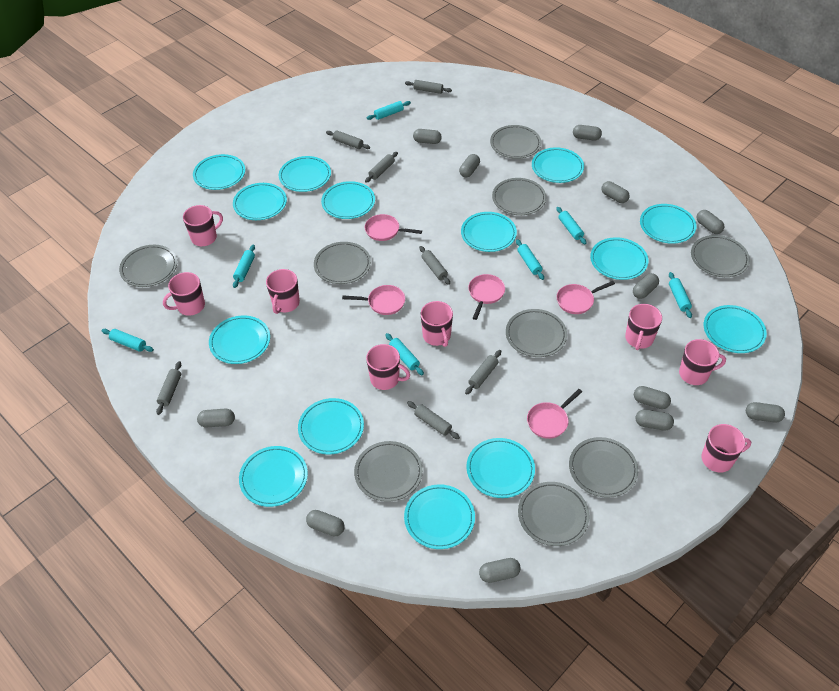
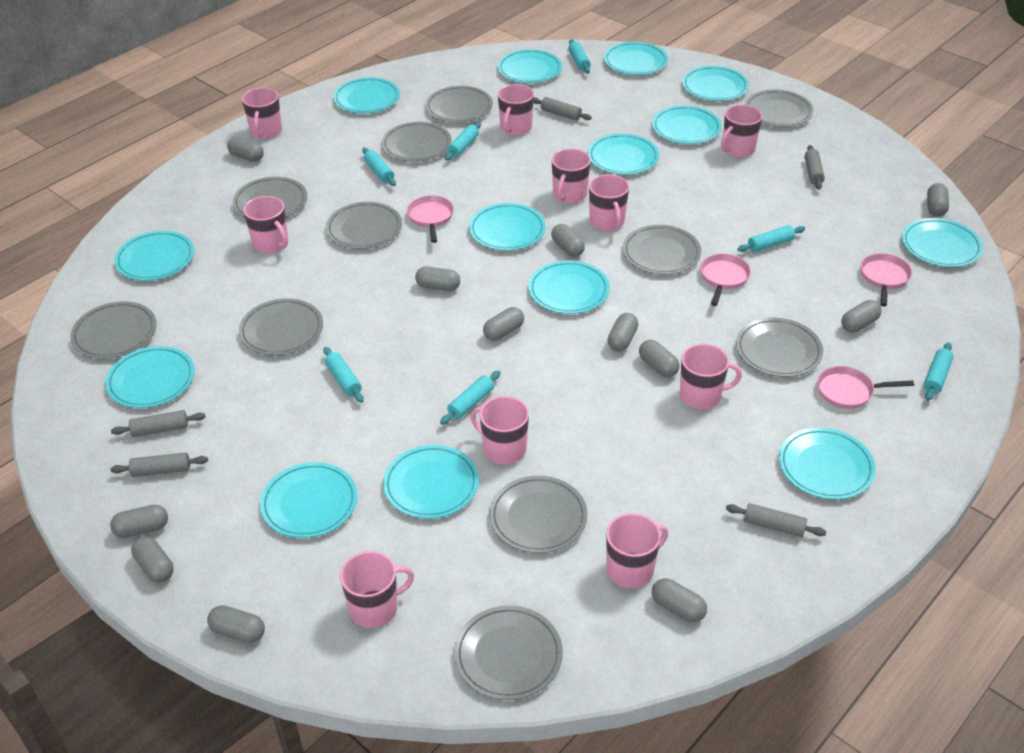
grey plate: 9 -> 11
grey rolling pin: 7 -> 5
pink mug: 8 -> 10
pink pan: 5 -> 4

